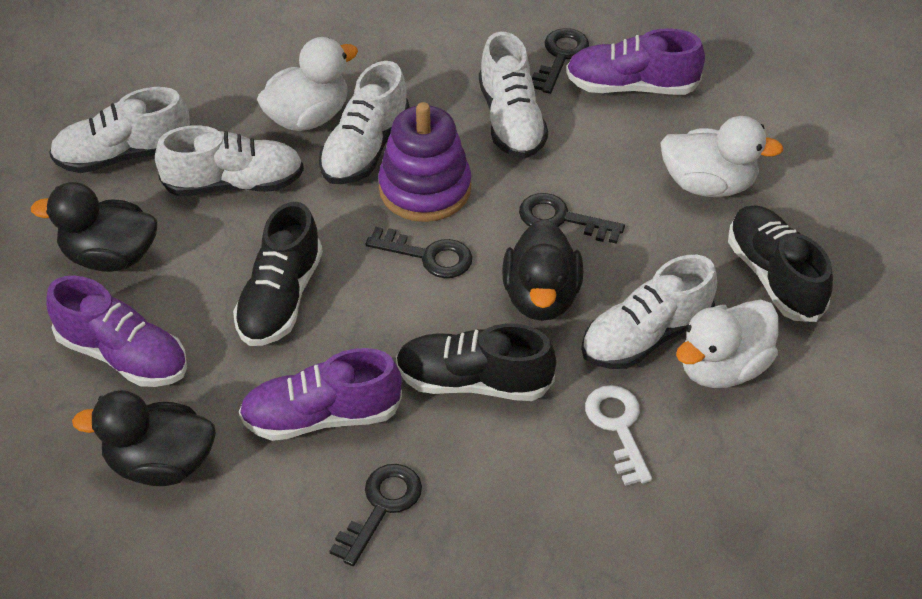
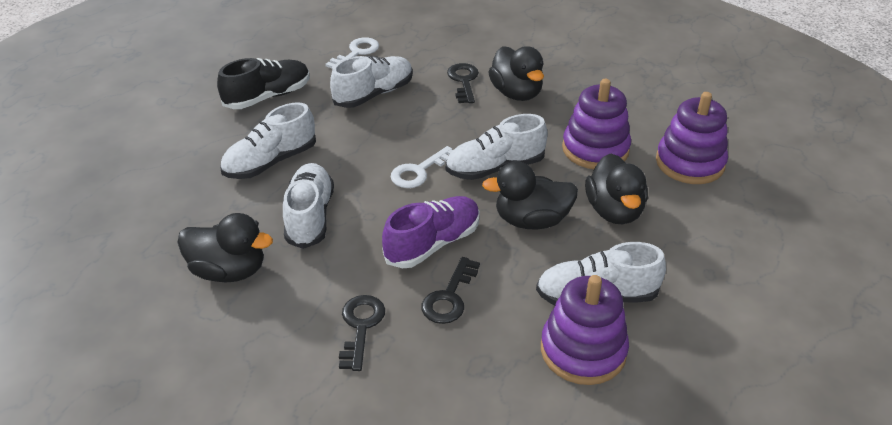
black duck: 3 -> 4
black key: 4 -> 3
black shoe: 3 -> 1
purple shoe: 3 -> 1
purple stacking toy: 1 -> 3
white duck: 3 -> 0
white key: 1 -> 2

